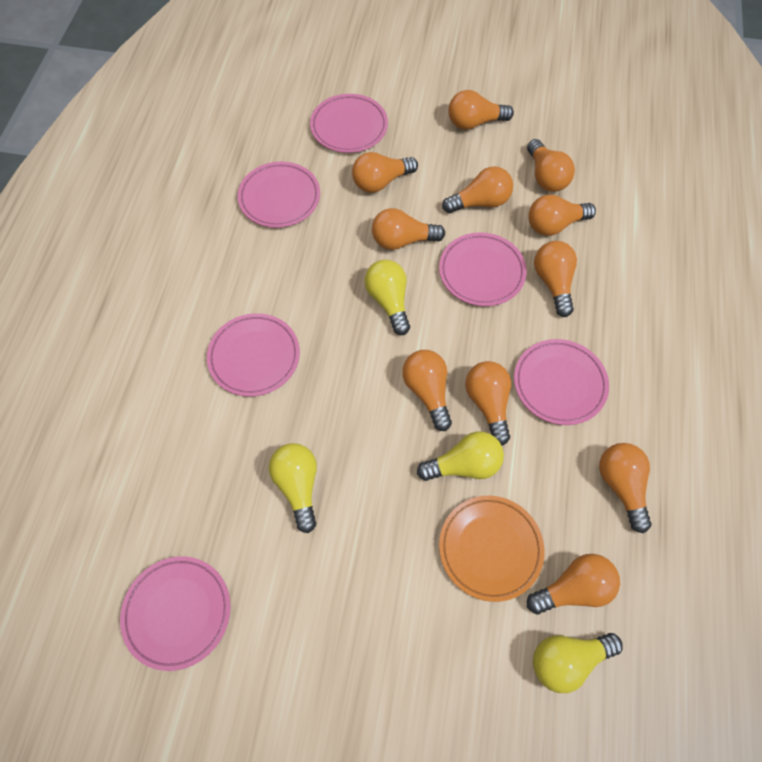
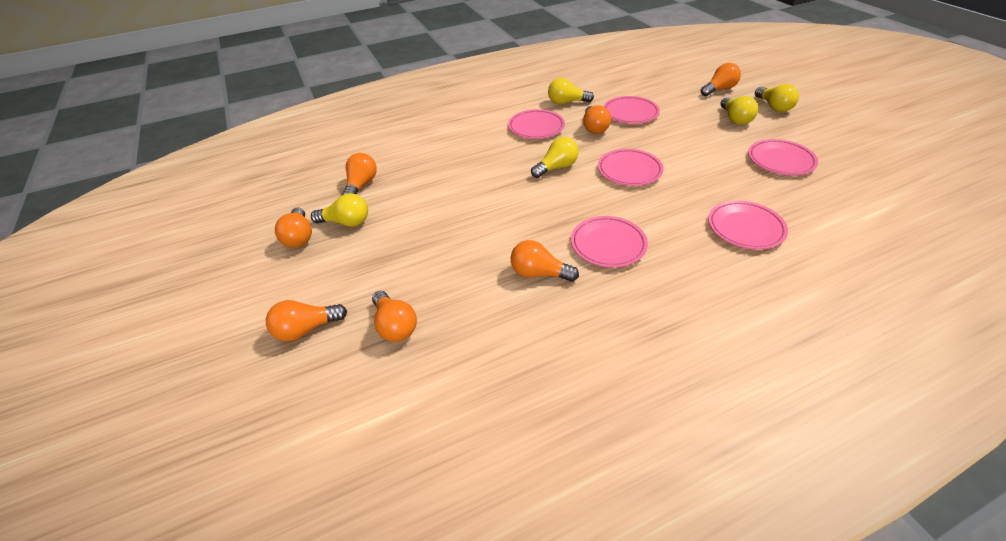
orange light bulb: 11 -> 7
orange plate: 1 -> 0
yellow light bulb: 4 -> 5

